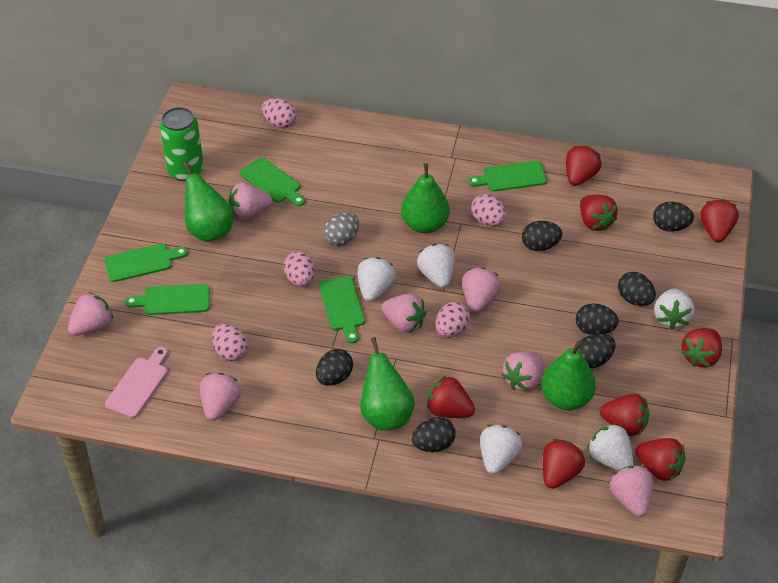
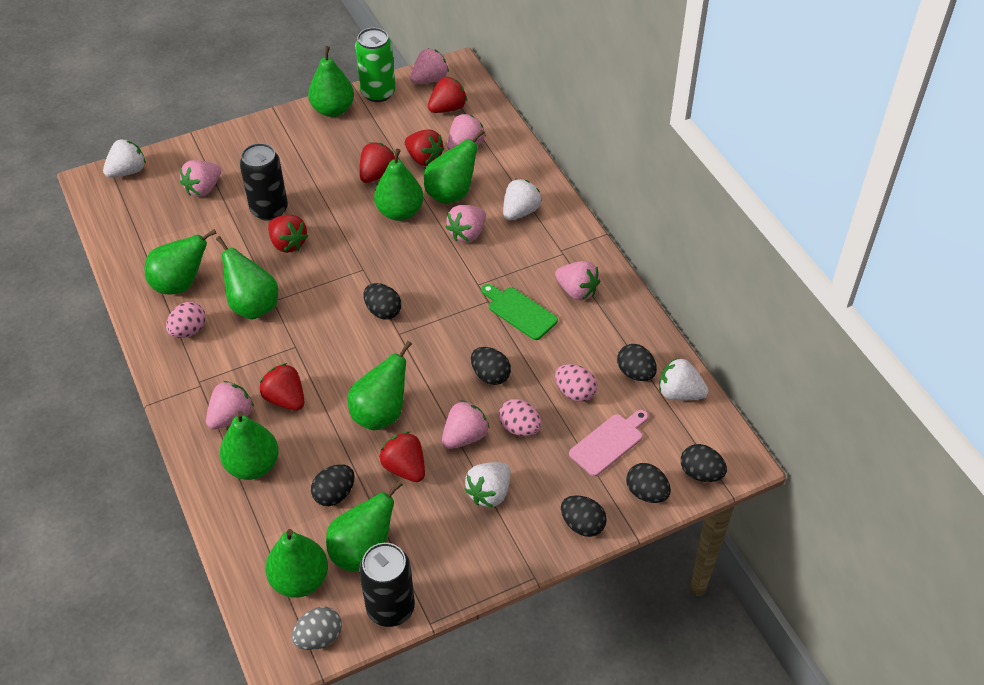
black can: 0 -> 2
green cutting board: 5 -> 1
green pear: 4 -> 9
pink egg: 5 -> 3
red strawberry: 8 -> 6
white strawberry: 5 -> 4

